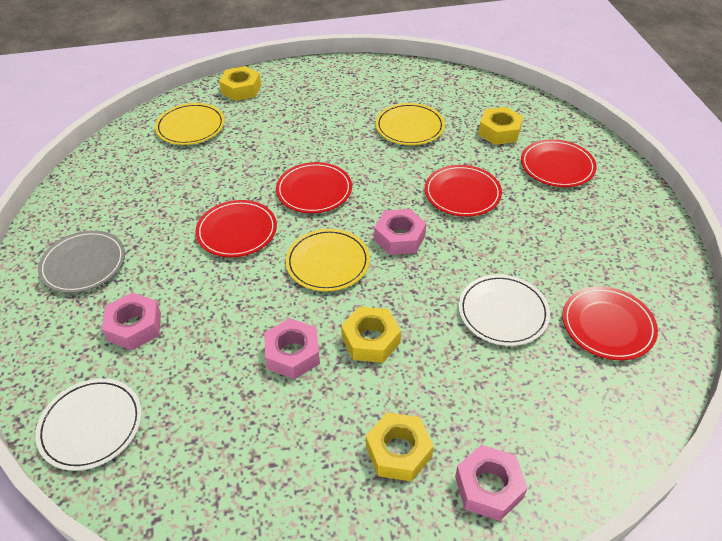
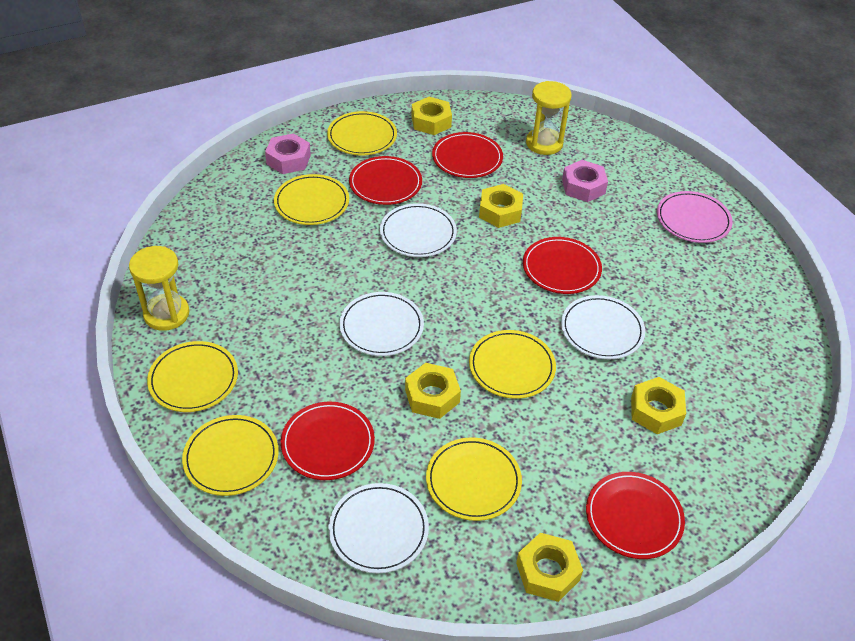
grey plate: 1 -> 0
pink nut: 4 -> 2
pink plate: 0 -> 1
white plate: 2 -> 4
yellow hourglass: 0 -> 2
yellow nut: 4 -> 5
yellow plate: 3 -> 6

